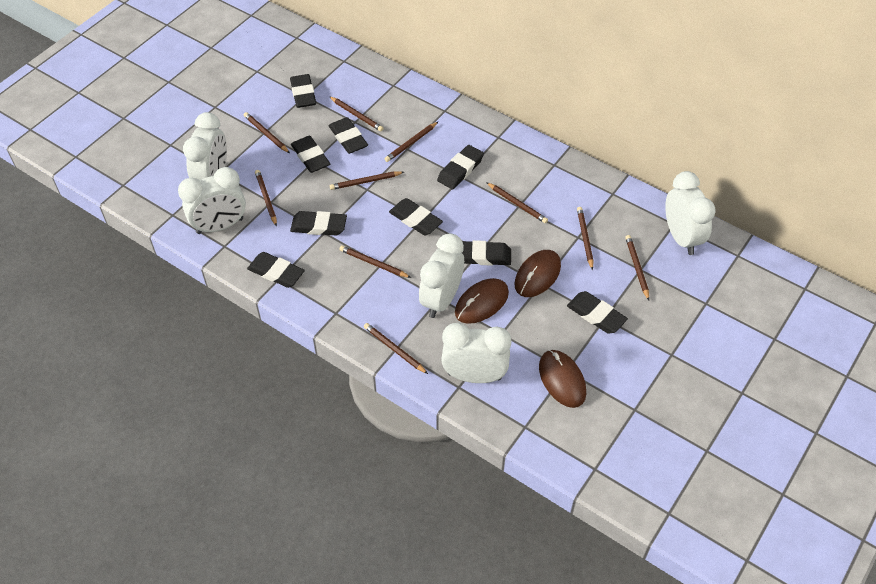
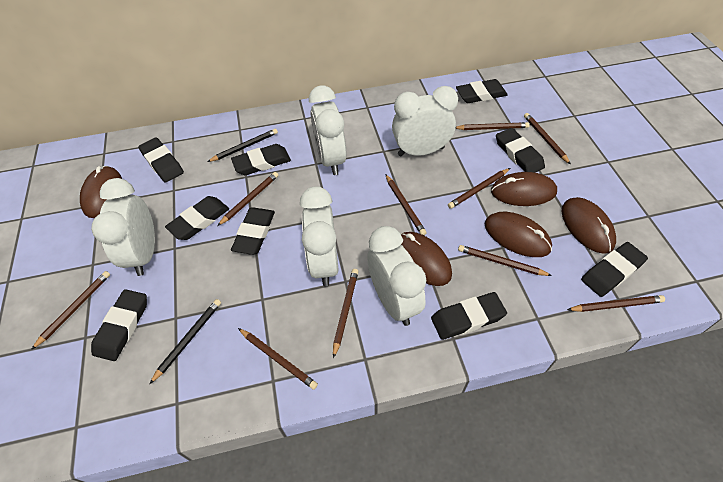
black pencil: 0 -> 2
brown mouse: 3 -> 5

